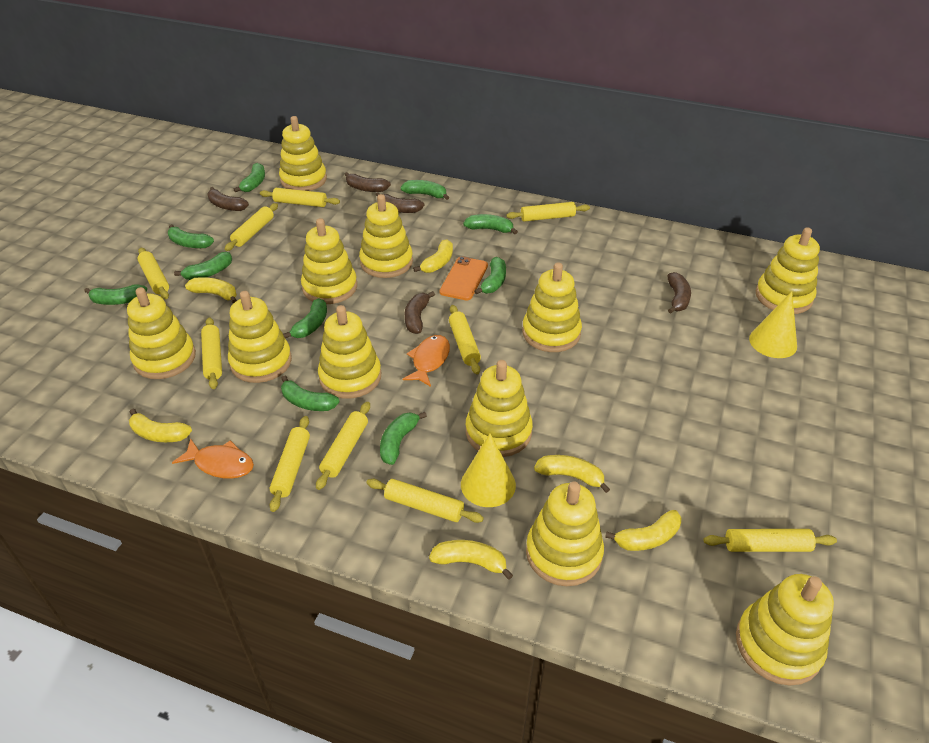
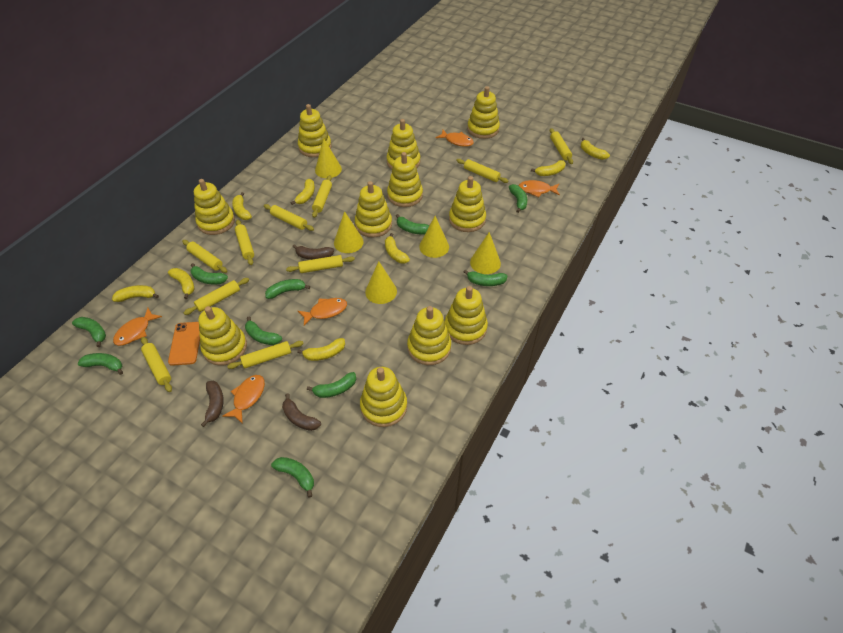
brown banana: 5 -> 3
orange fish: 2 -> 5
yellow banana: 6 -> 8
yellow cone: 2 -> 5

